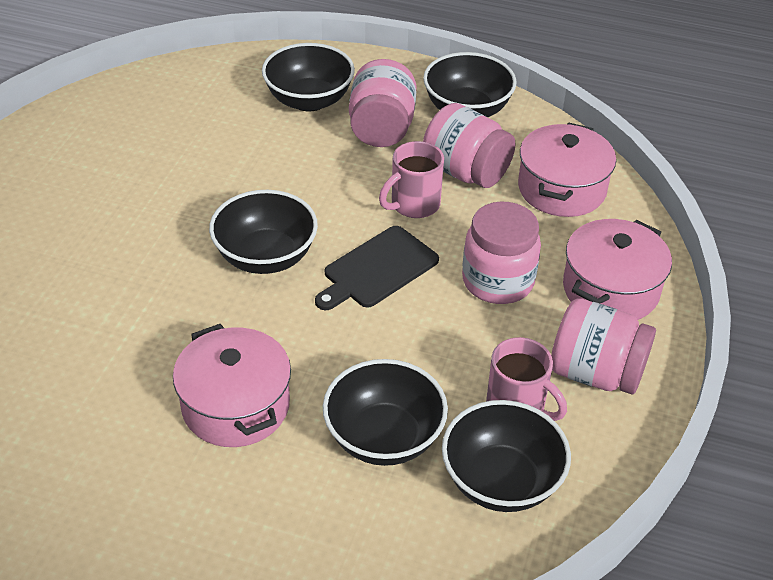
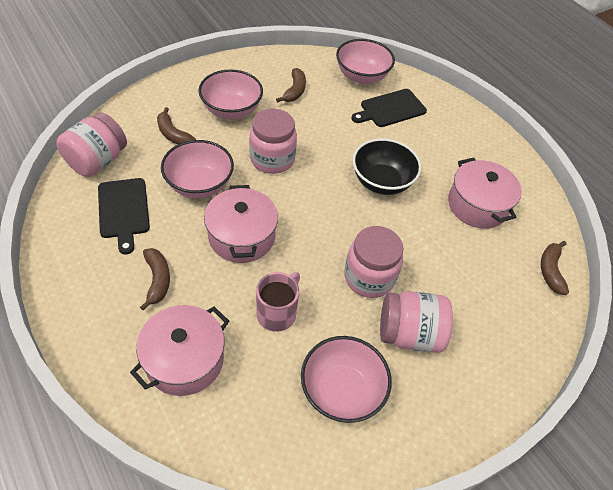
black bowl: 5 -> 1
black cutting board: 1 -> 2
brown banana: 0 -> 4
pink bowl: 0 -> 4
pink mug: 2 -> 1

